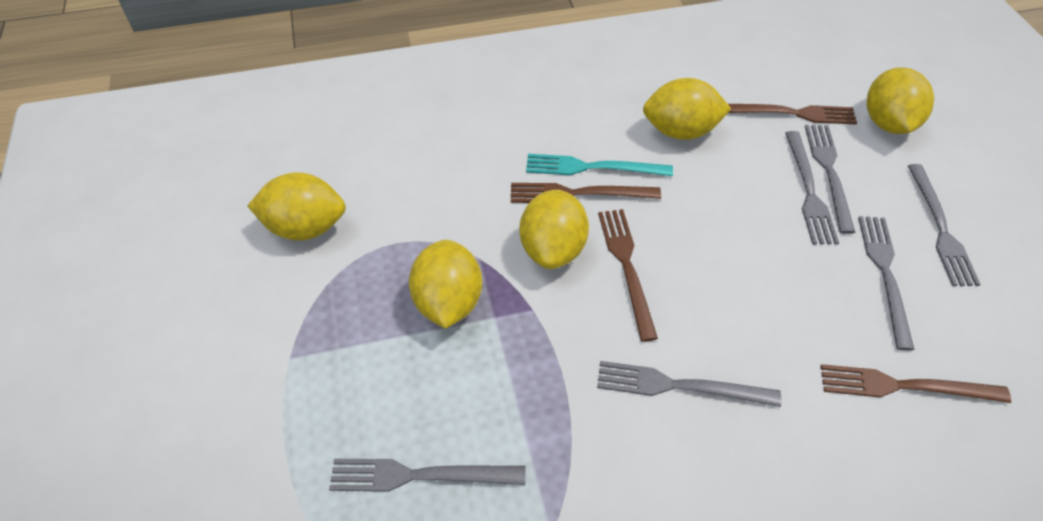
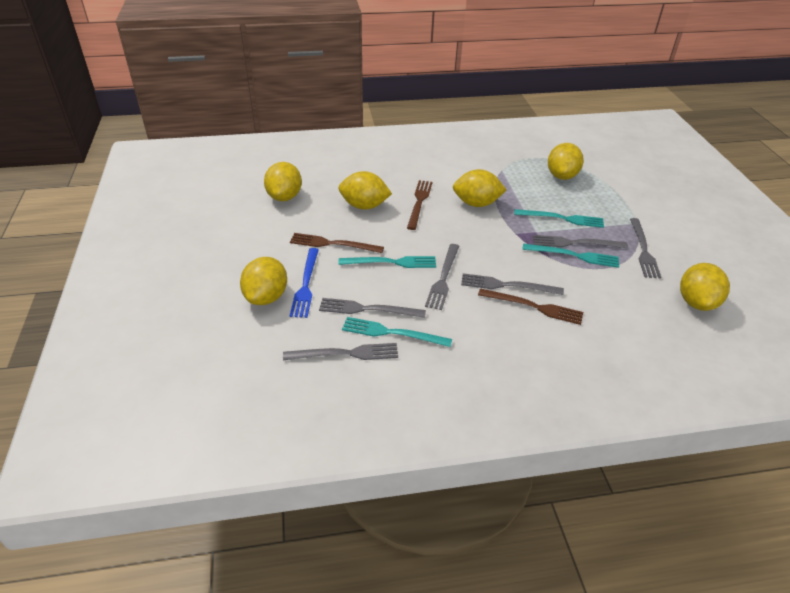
blue fork: 0 -> 1
brown fork: 4 -> 3
turquoise fork: 1 -> 4
yellow lemon: 5 -> 6

